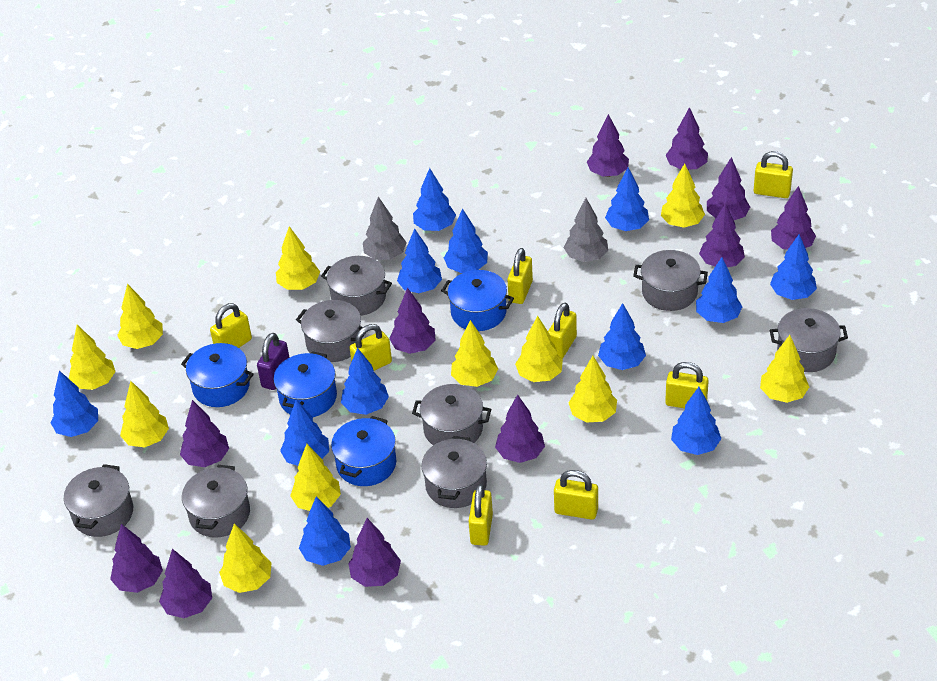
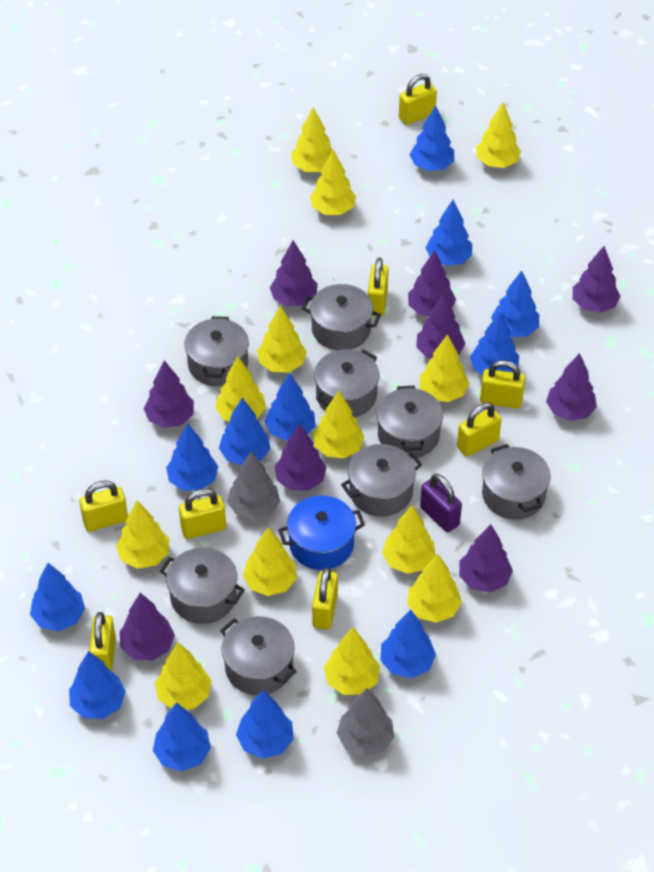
blue pot: 4 -> 1
purple tree: 11 -> 9
yellow tree: 11 -> 13

